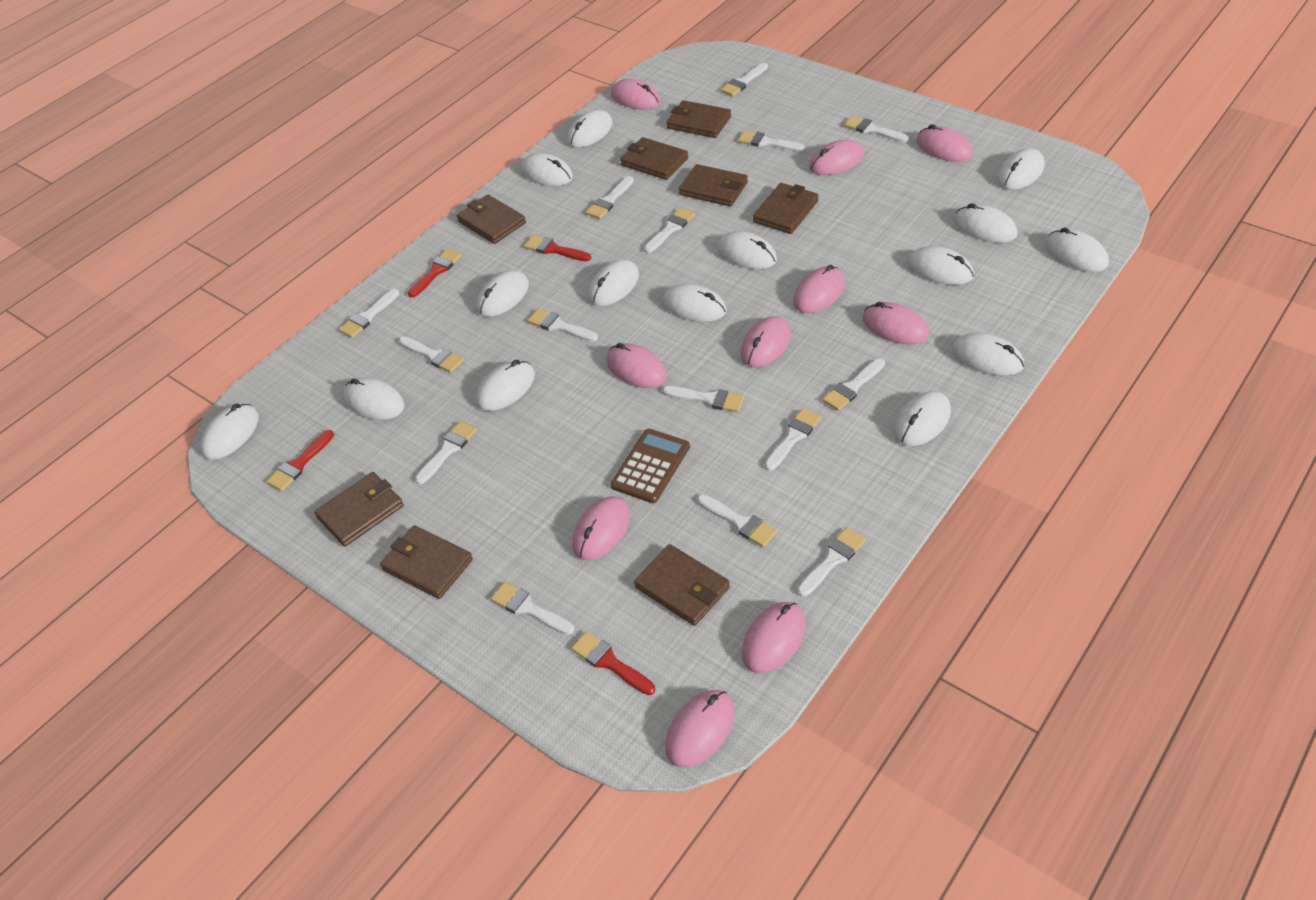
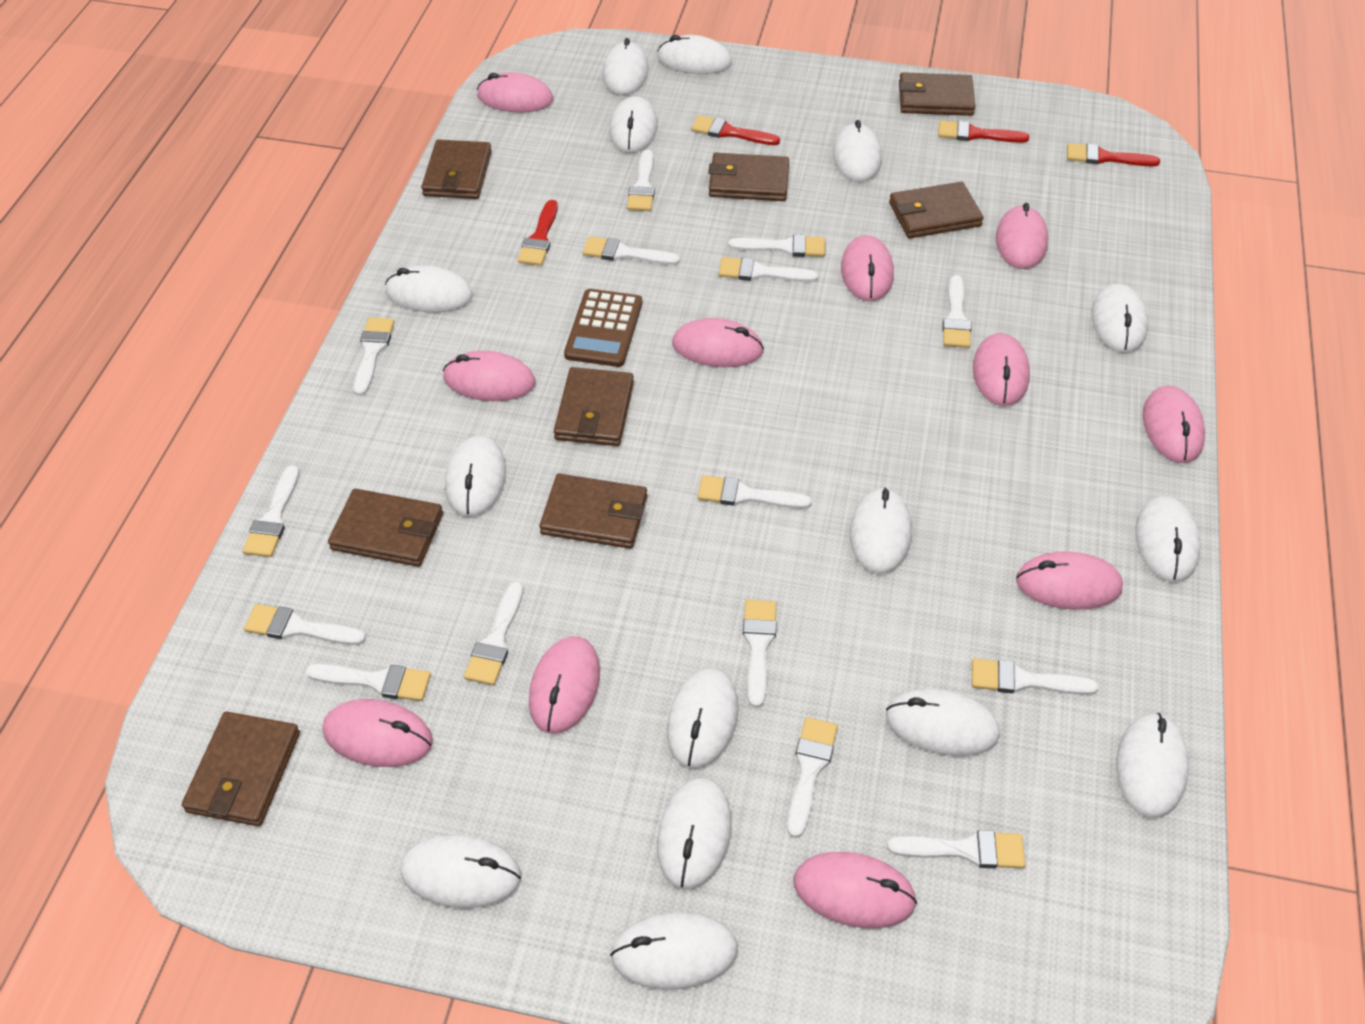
pink mouse: 10 -> 11

